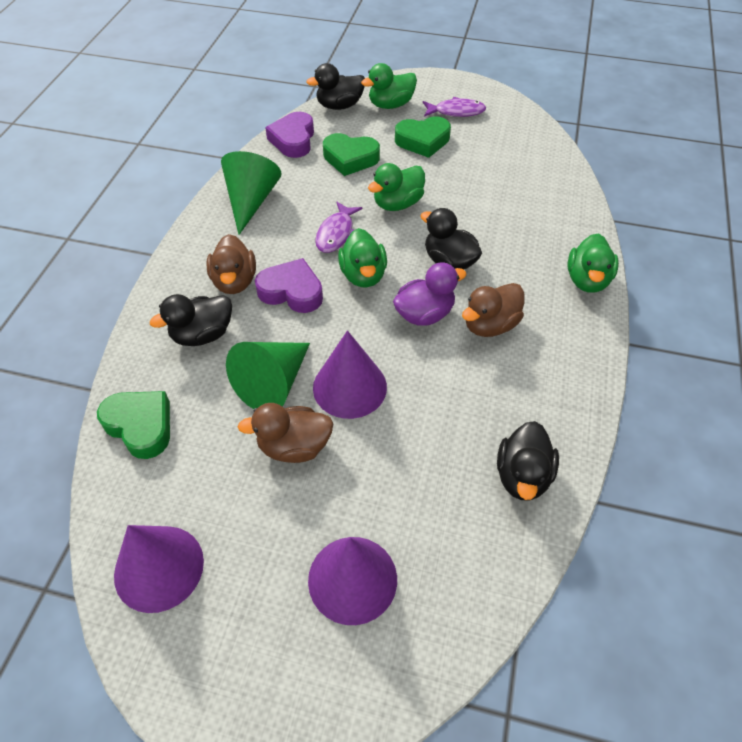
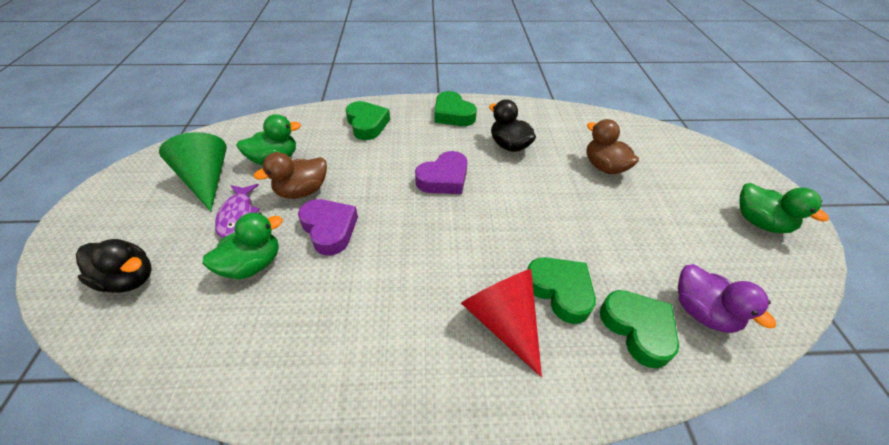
black duck: 4 -> 2
brown duck: 3 -> 2
green cone: 2 -> 1
green duck: 4 -> 3
green heart: 3 -> 4
purple cone: 3 -> 0
purple fish: 2 -> 1
red cone: 0 -> 1

